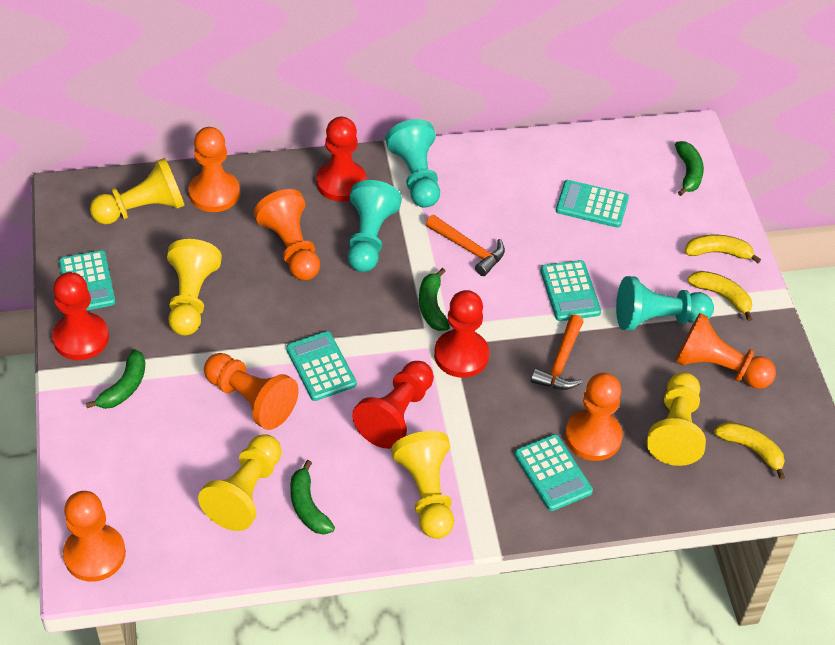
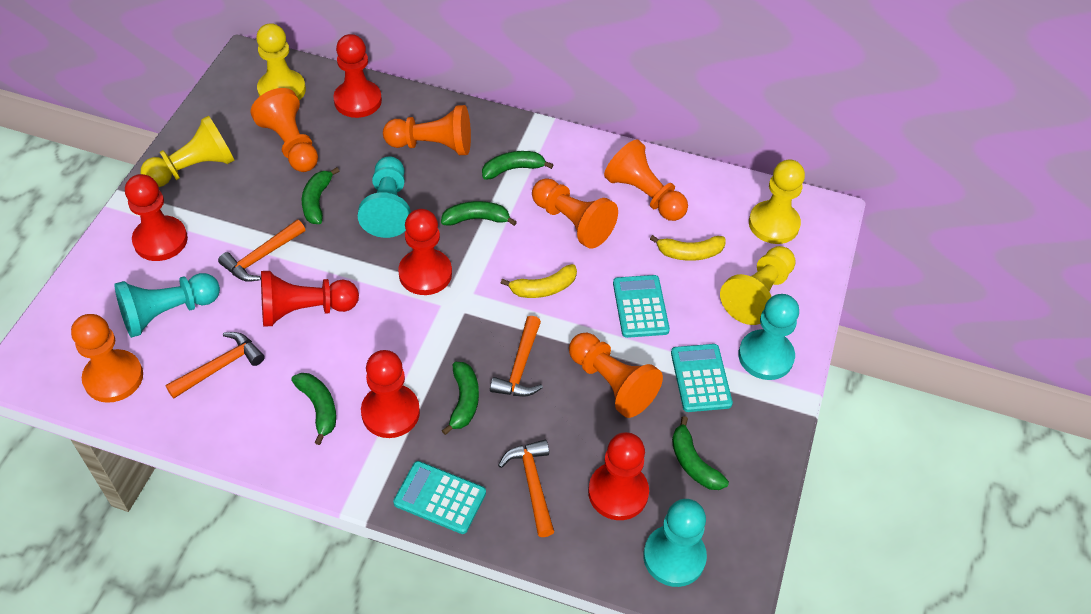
green banana: 4 -> 6
orange hammer: 2 -> 4
red pawn: 4 -> 6
turquoise calculator: 5 -> 3
turquoise pawn: 3 -> 4
yellow banana: 3 -> 2
yellow pawn: 5 -> 4

